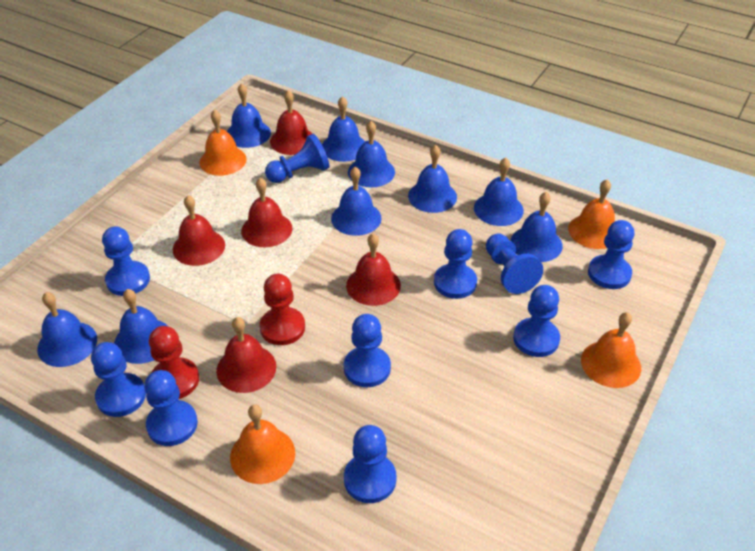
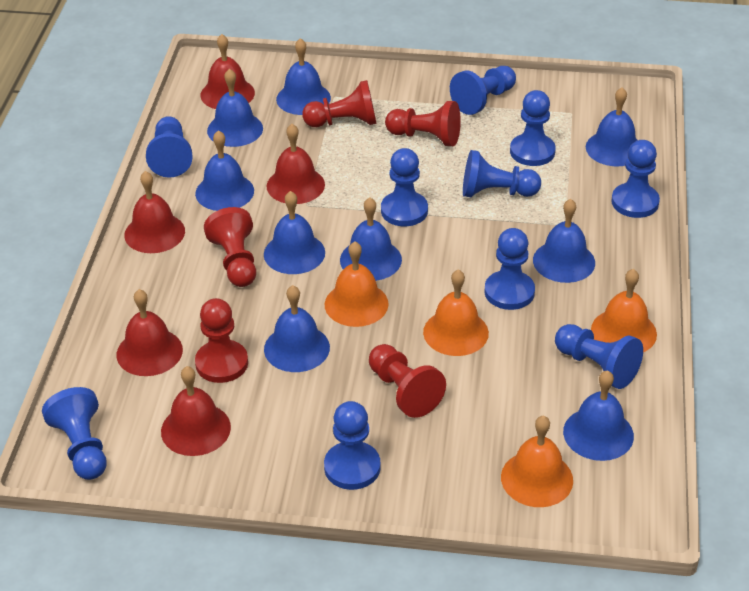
red pawn: 2 -> 5

